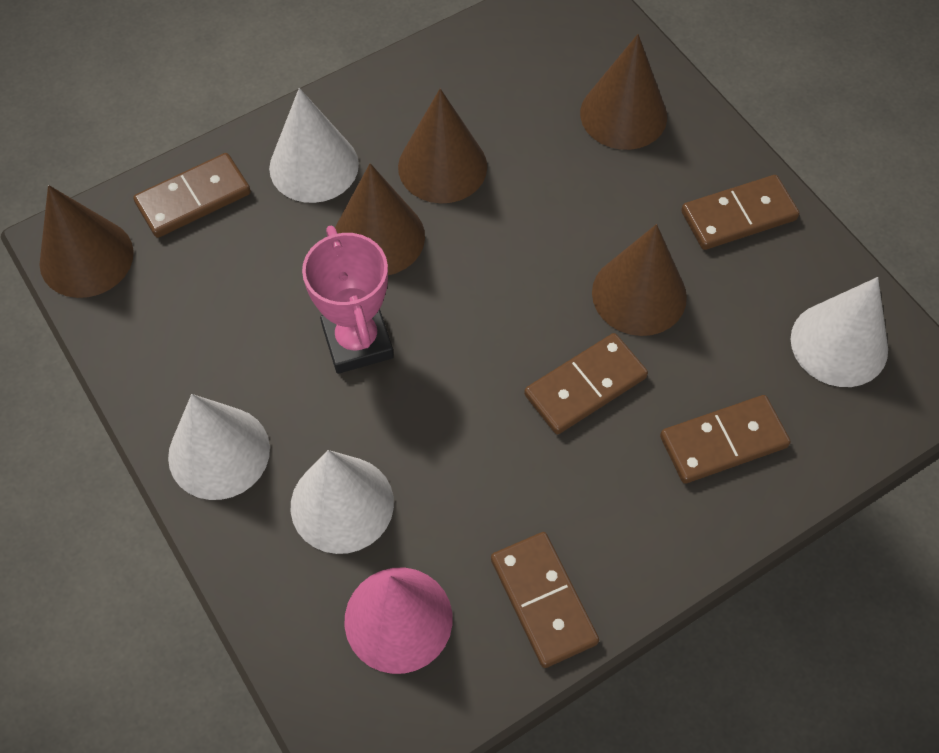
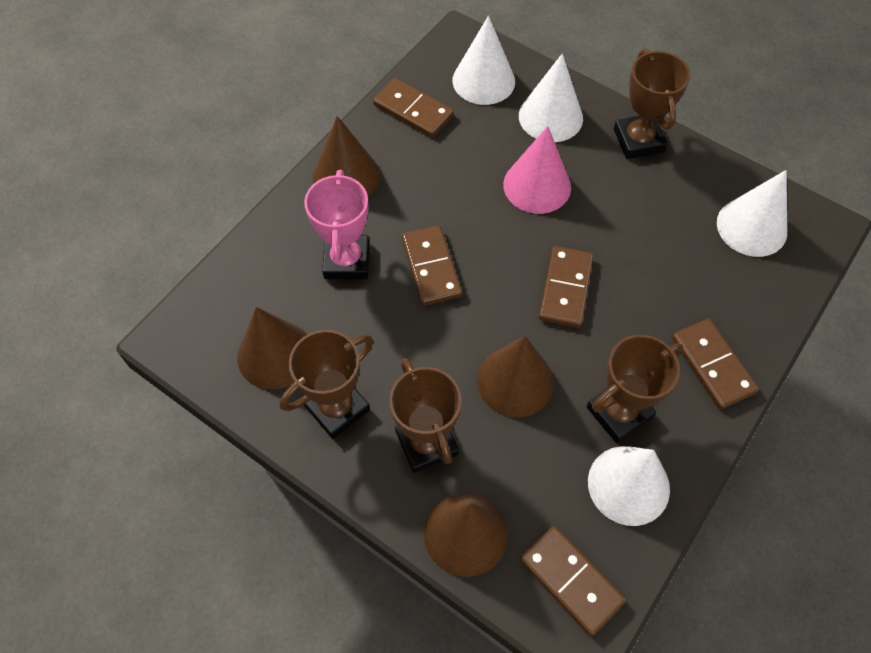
brown cone: 5 -> 4
brown trophy: 0 -> 4

